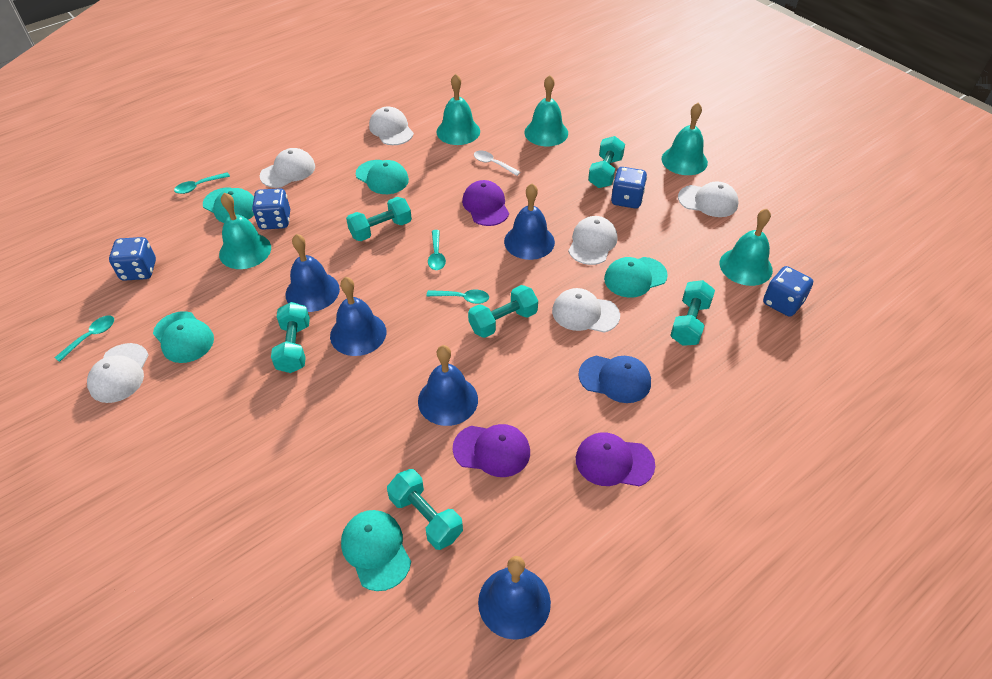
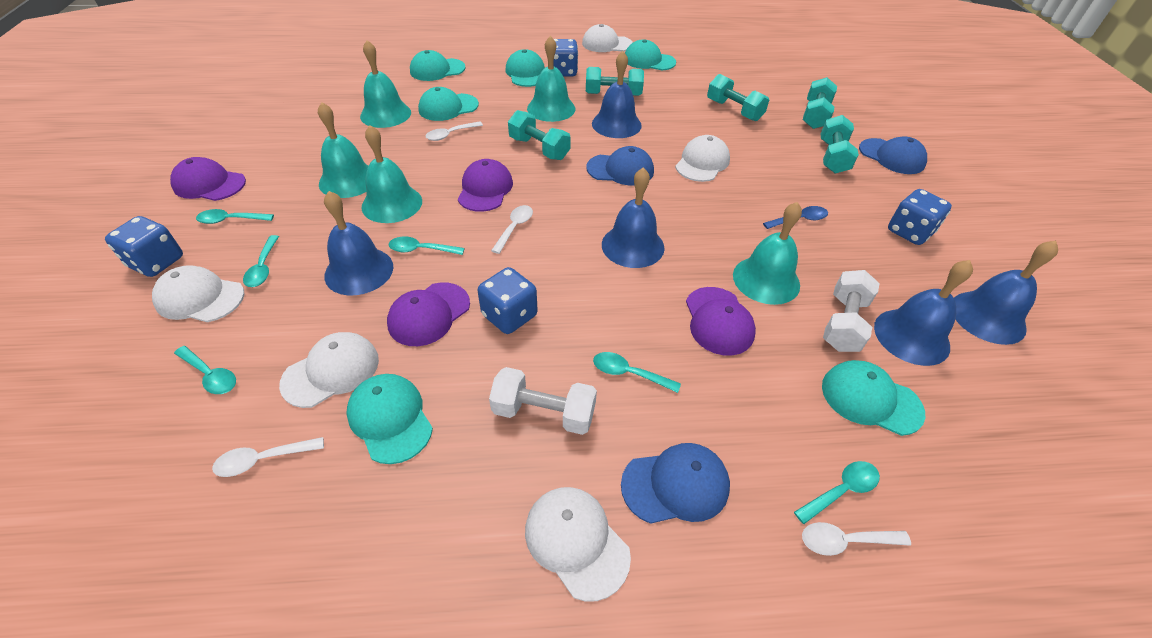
blue cap: 1 -> 3
blue spoon: 0 -> 1
purple cap: 3 -> 4
turquoise cap: 5 -> 6
turquoise dumbbell: 6 -> 5
turquoise spoon: 4 -> 6
white cap: 6 -> 5
white dumbbell: 0 -> 2
white spoon: 1 -> 4

